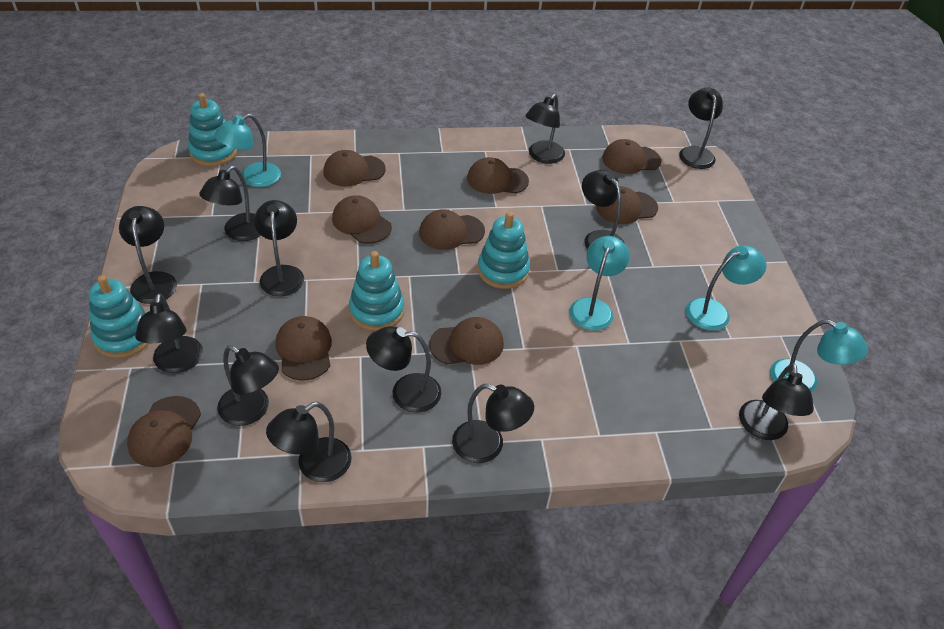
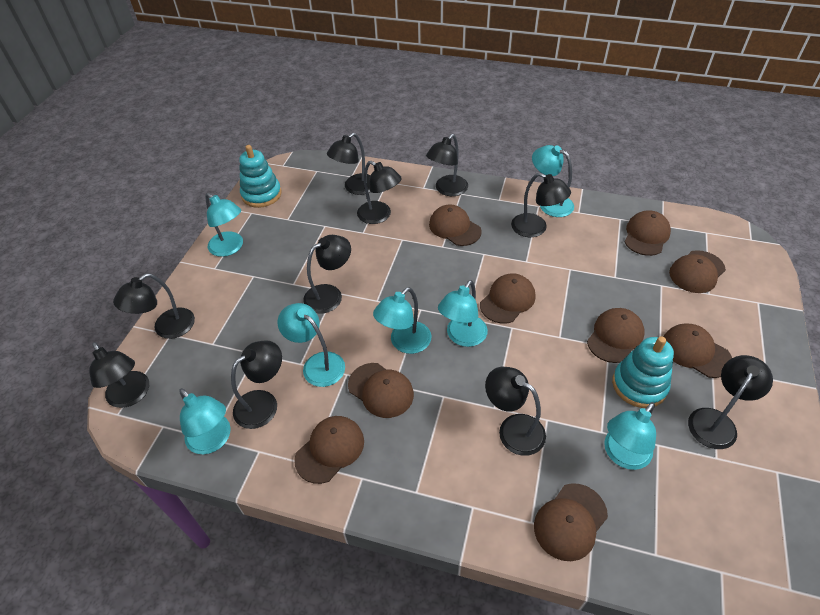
black lamp: 12 -> 10
turquoise lamp: 4 -> 7
turquoise stacking toy: 4 -> 2

